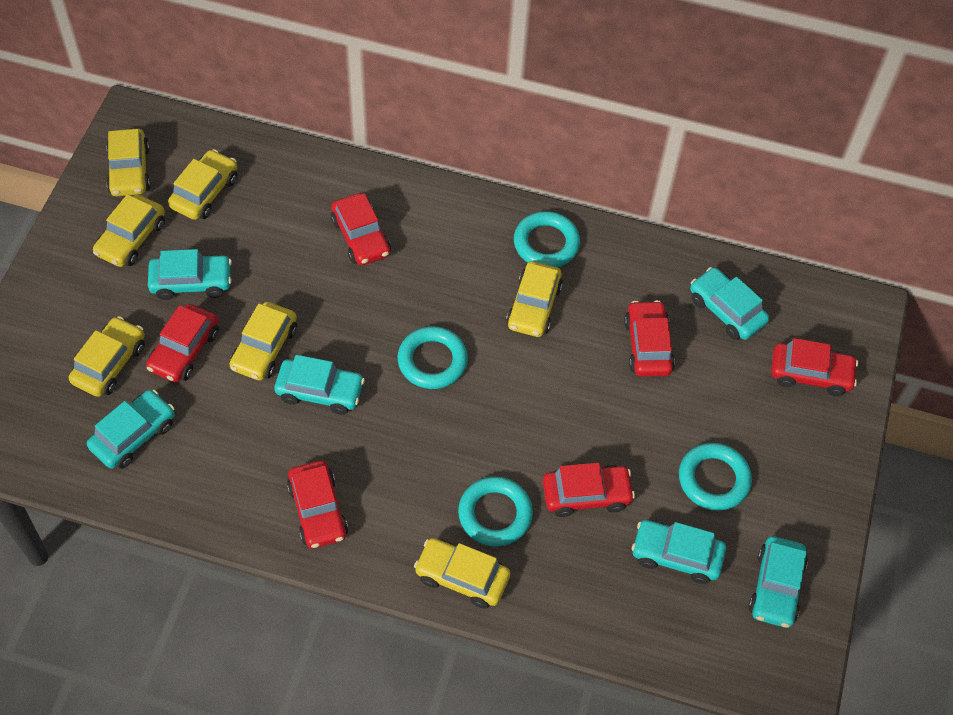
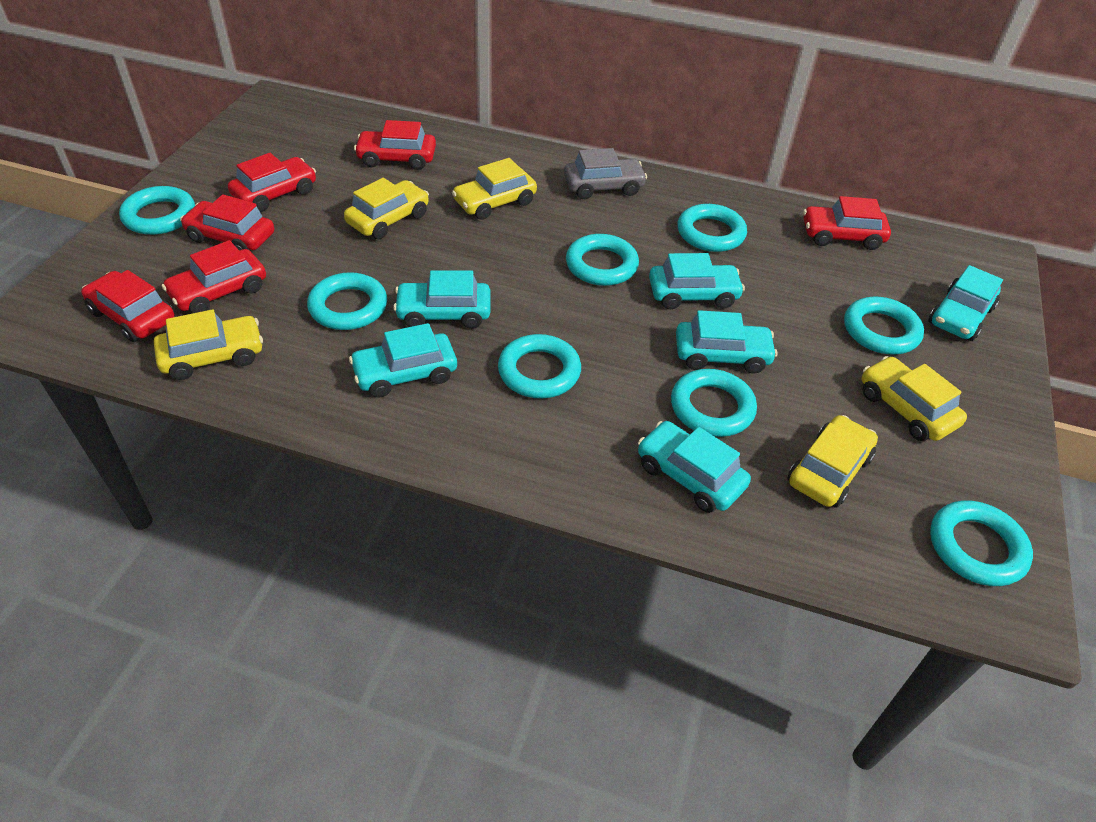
grey car: 0 -> 1
turquoise ring: 4 -> 8
yellow car: 7 -> 5

